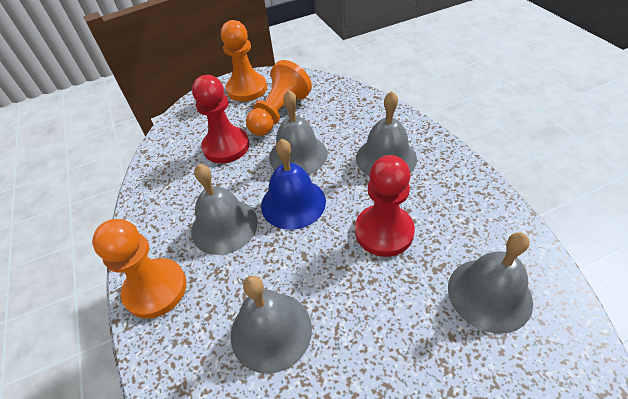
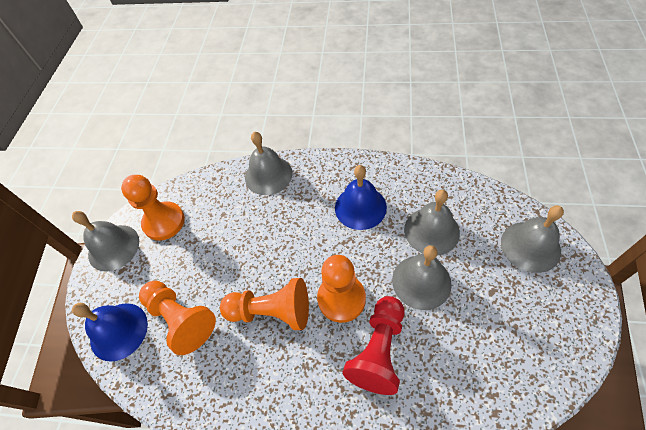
blue bell: 1 -> 2
orange pawn: 3 -> 4
red pawn: 2 -> 1

